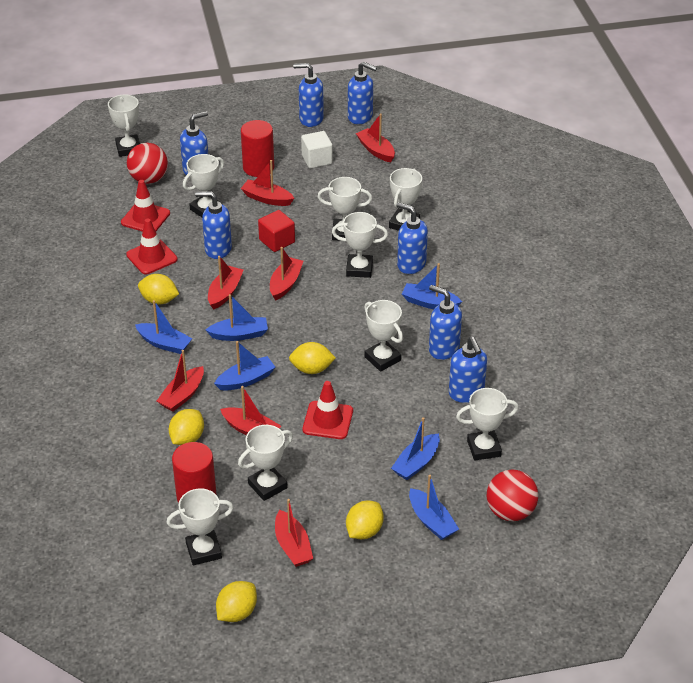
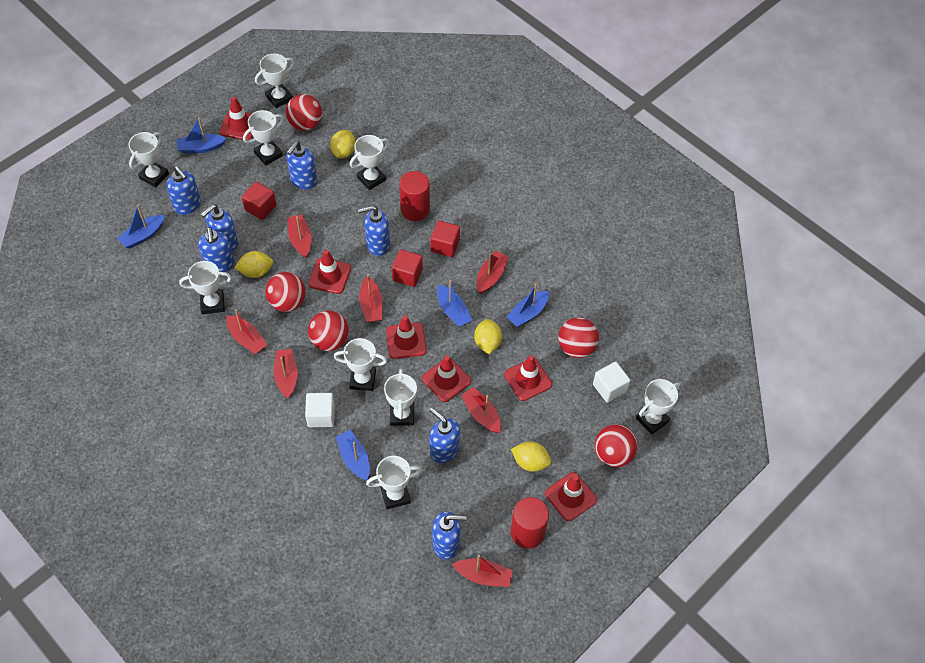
blue boat: 6 -> 5
red ball: 2 -> 5
red cube: 1 -> 3
red traffic cone: 3 -> 6
white cube: 1 -> 2
yellow lemon: 5 -> 4

